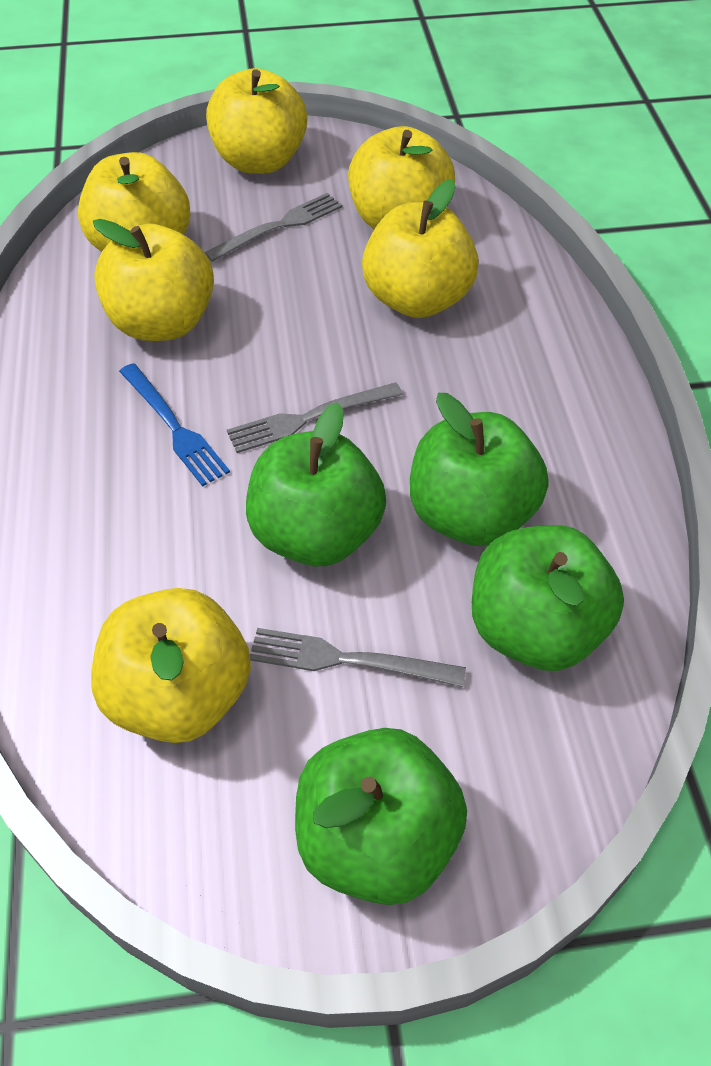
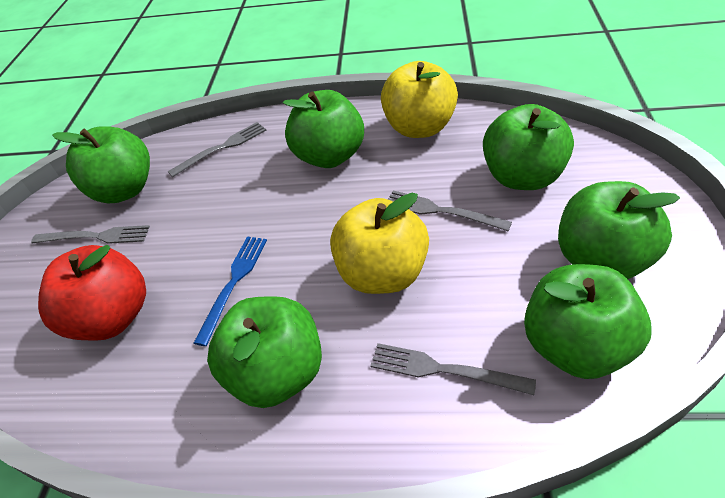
green apple: 4 -> 6
grey fork: 3 -> 4
red apple: 0 -> 1
yellow apple: 6 -> 2

